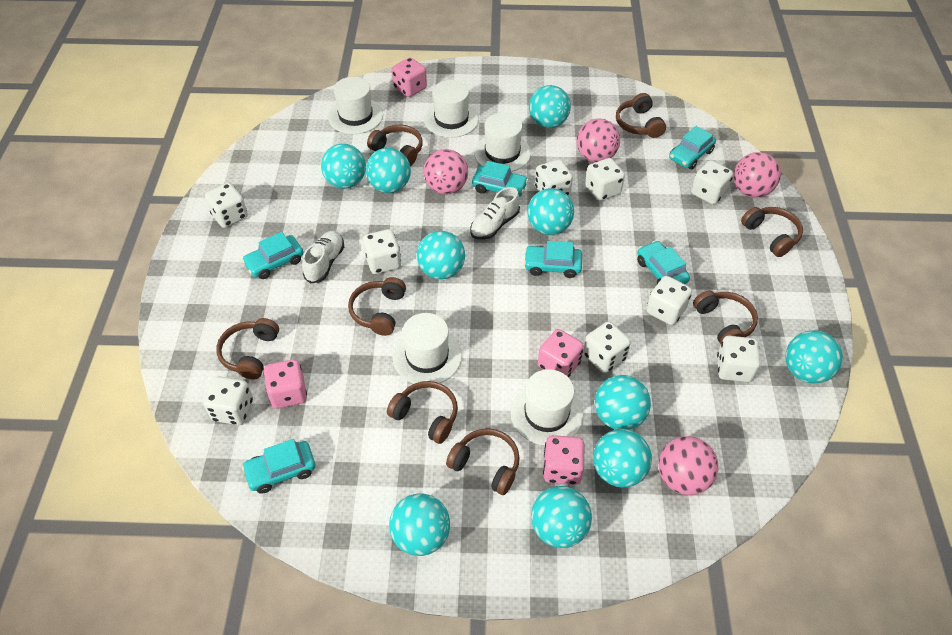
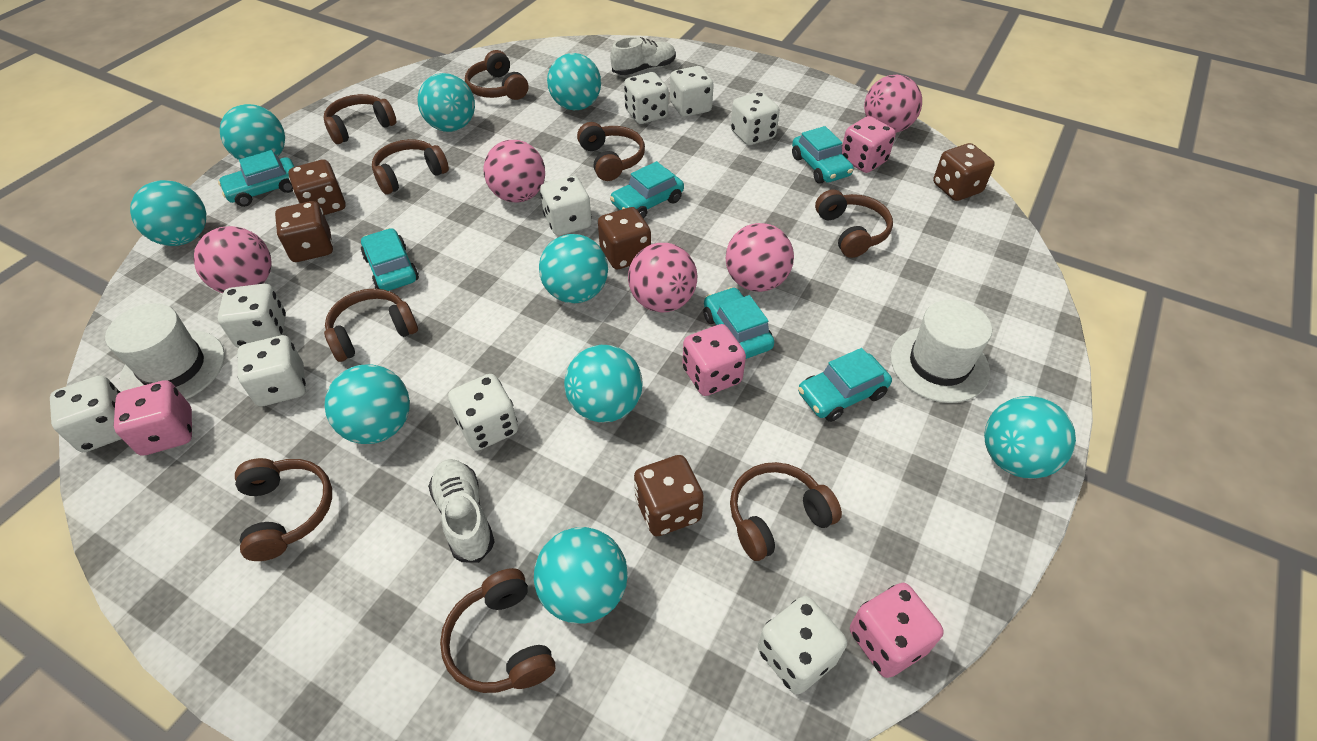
brown dice: 0 -> 5
brown headphones: 8 -> 9
pink ball: 4 -> 5
turquoise ball: 10 -> 9
white hat: 5 -> 2

